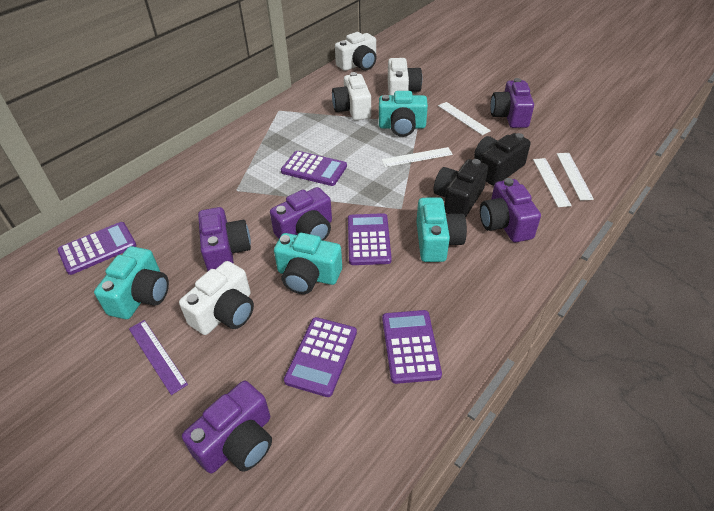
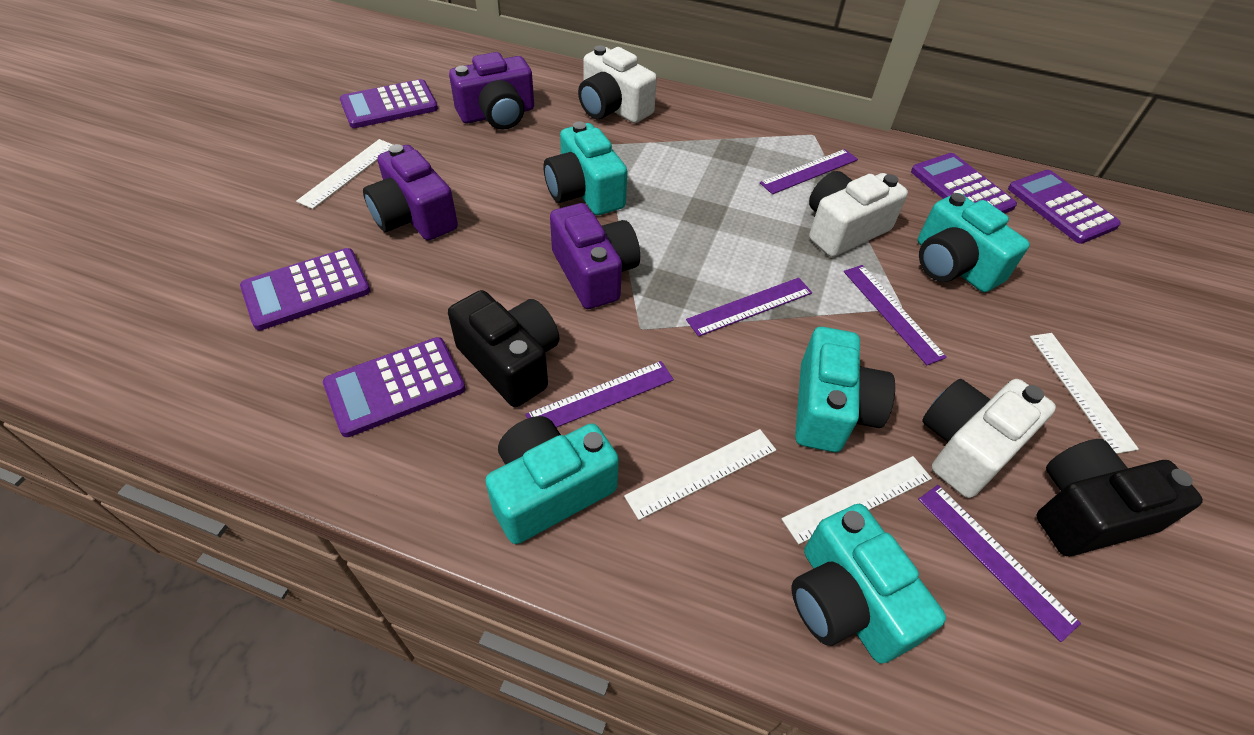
purple camera: 5 -> 3
purple ruler: 1 -> 5
turquoise camera: 4 -> 5
white camera: 4 -> 3

